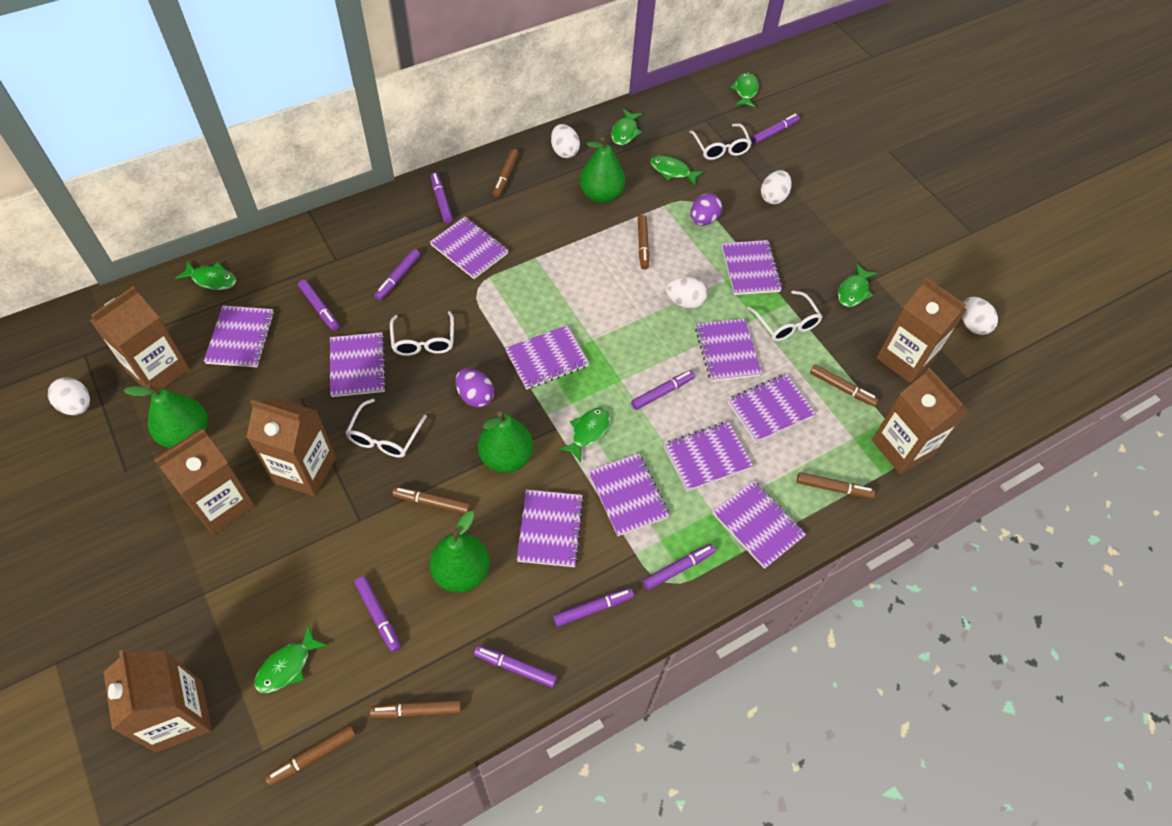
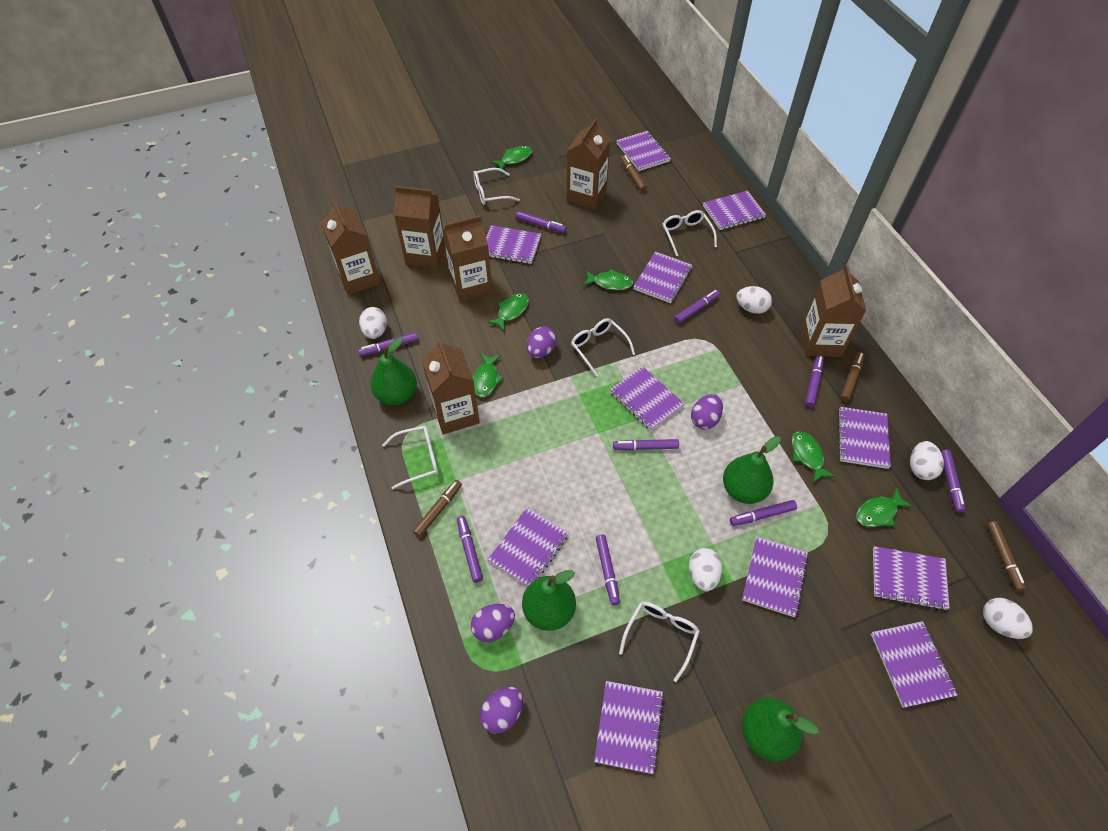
brown marker: 7 -> 4
green fish: 7 -> 6
purple egg: 2 -> 4
white glasses: 4 -> 5

